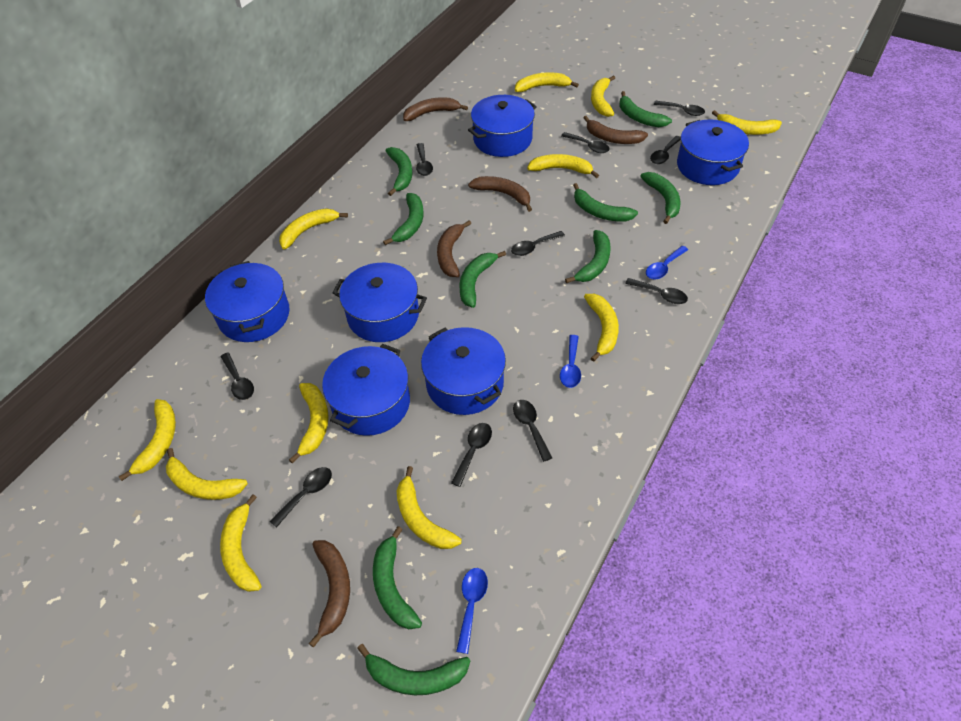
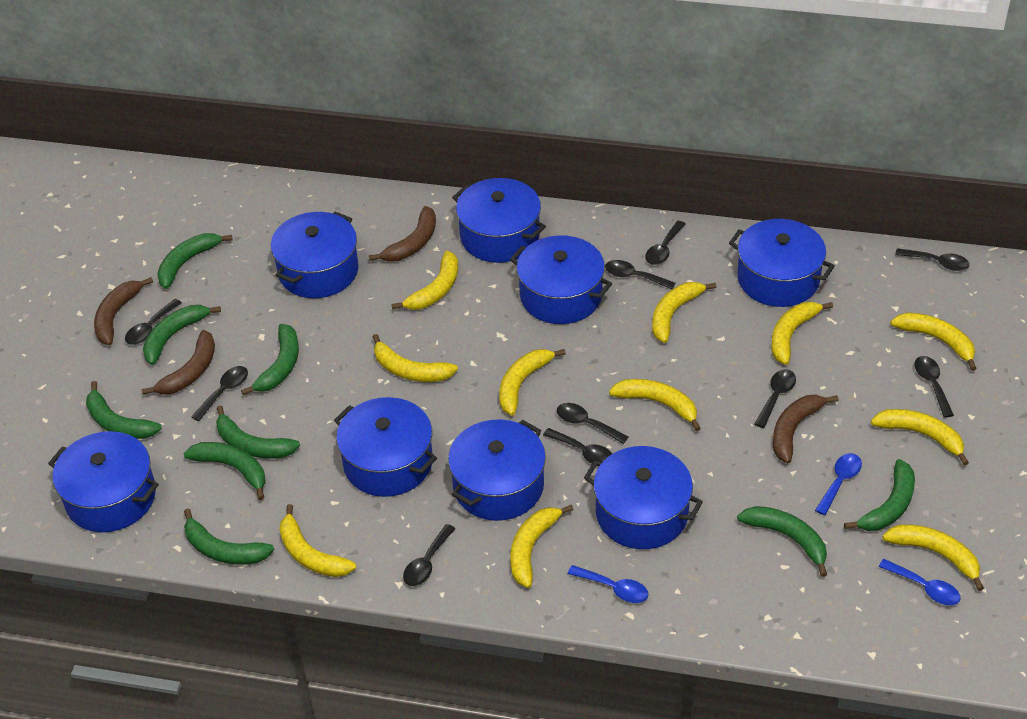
blue pot: 6 -> 8
brown banana: 5 -> 4

